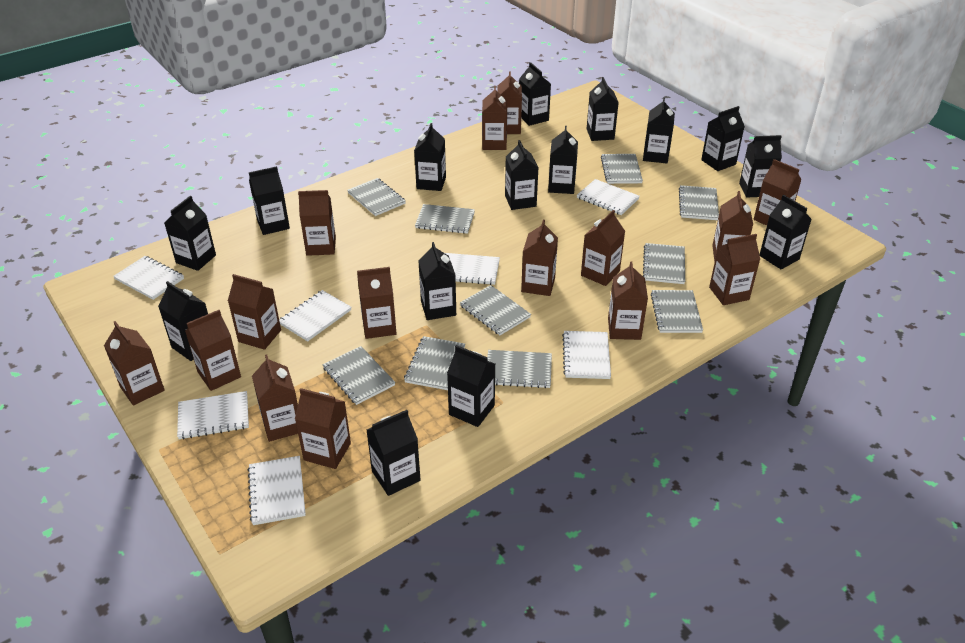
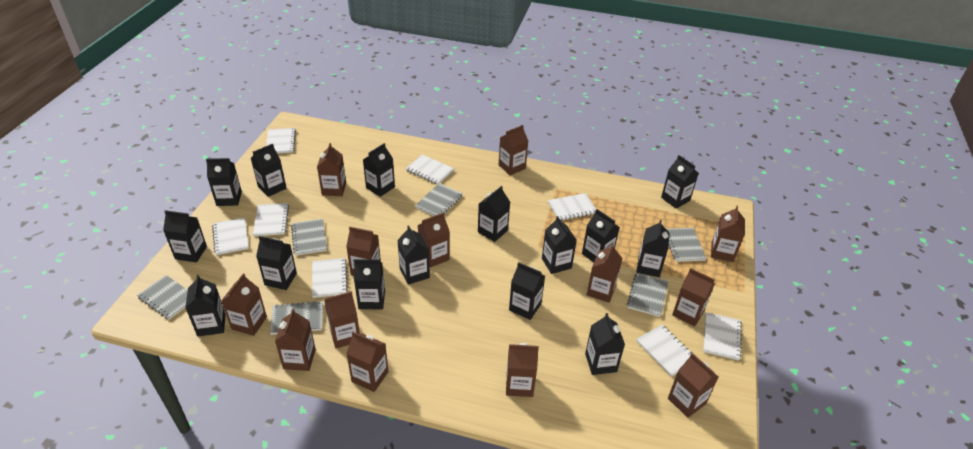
brown carton: 15 -> 13
grey notebook: 10 -> 6
white notebook: 7 -> 8

